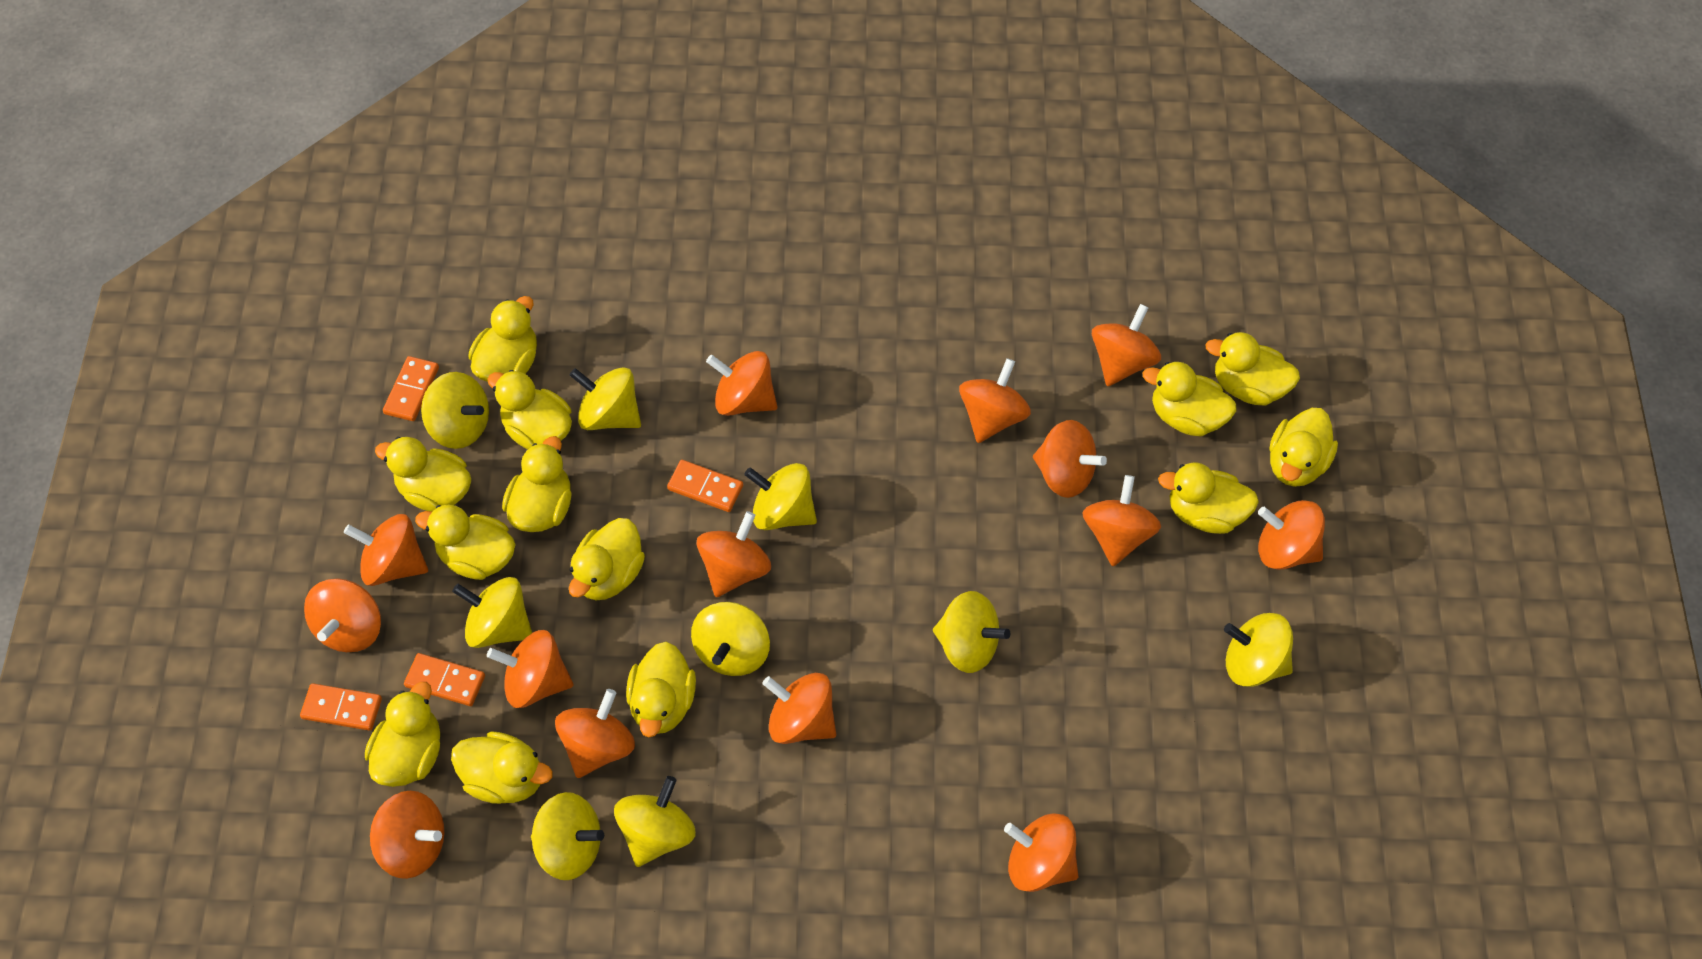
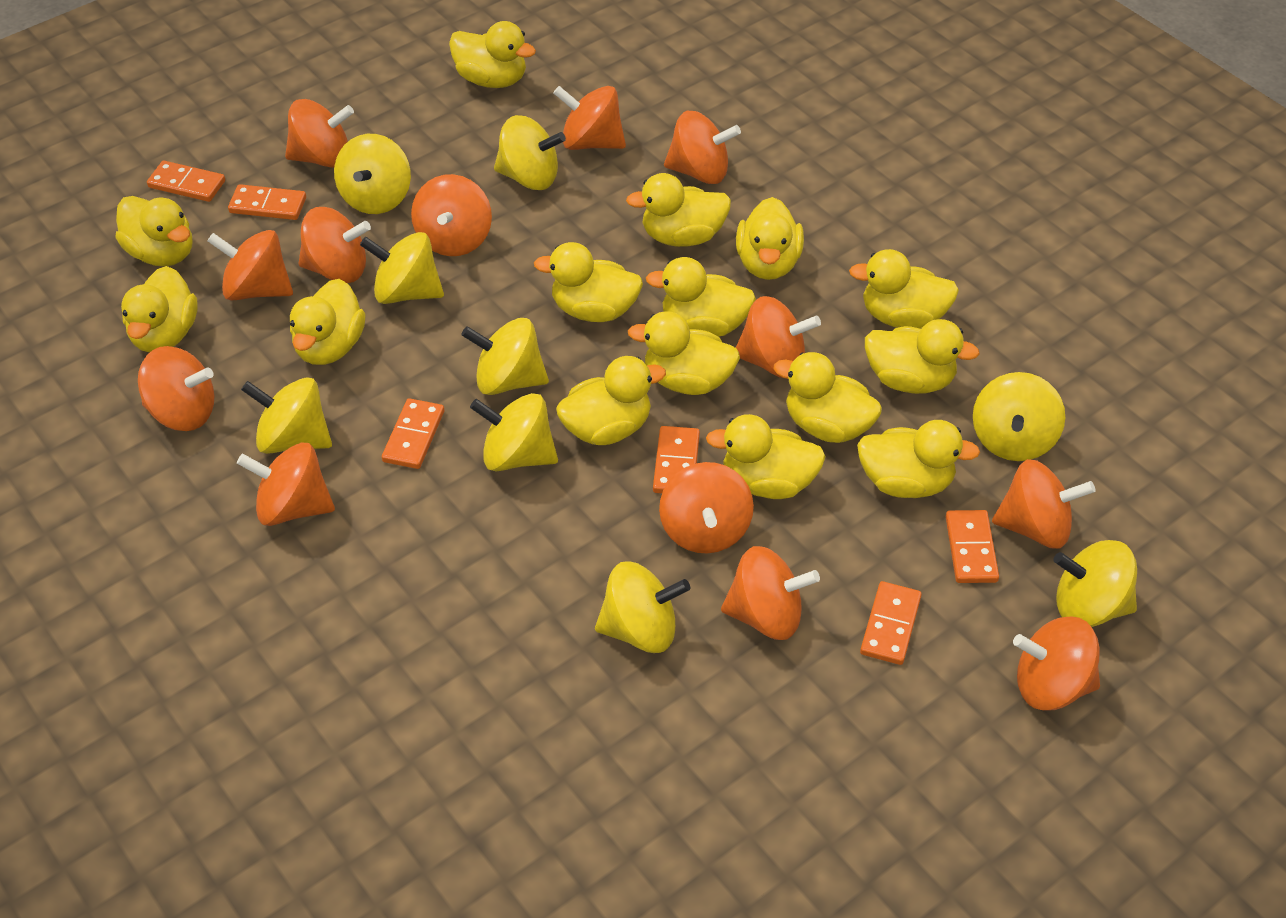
orange domino: 4 -> 6
orange spinning top: 14 -> 13
yellow duck: 13 -> 15

